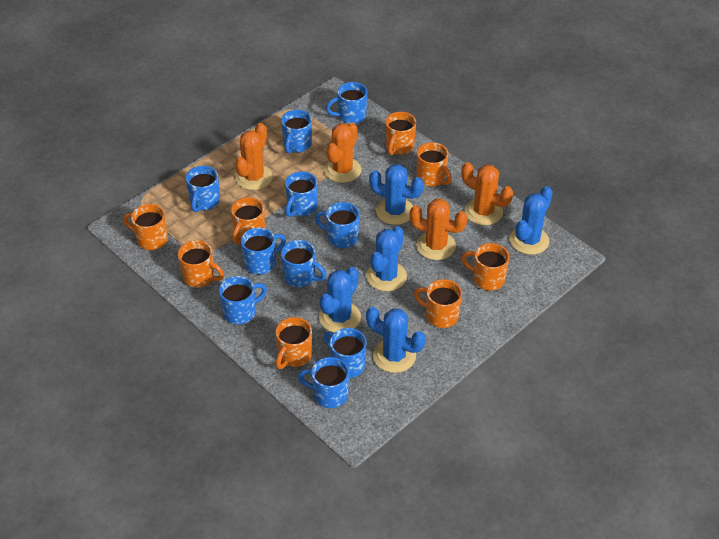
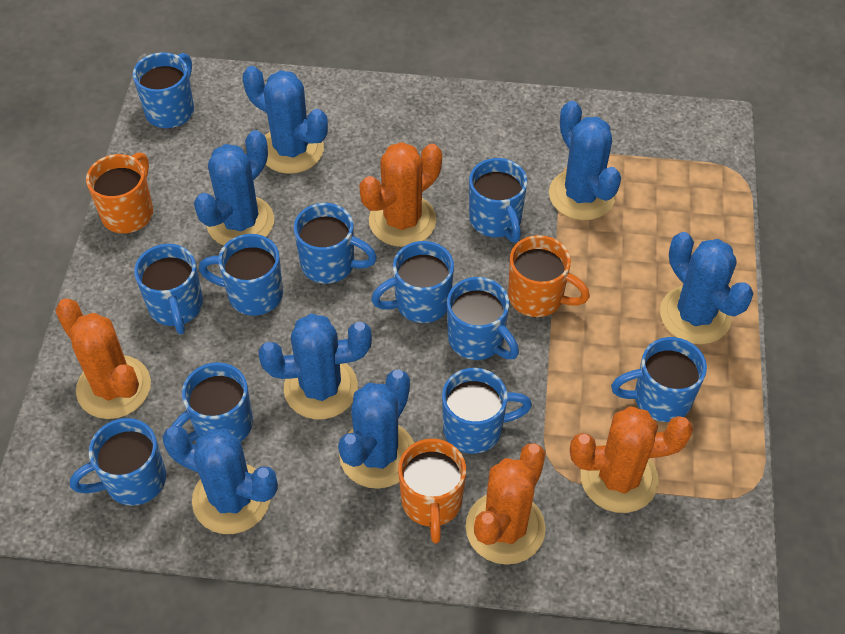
blue cactus: 5 -> 7
blue mug: 10 -> 11
orange mug: 8 -> 3

